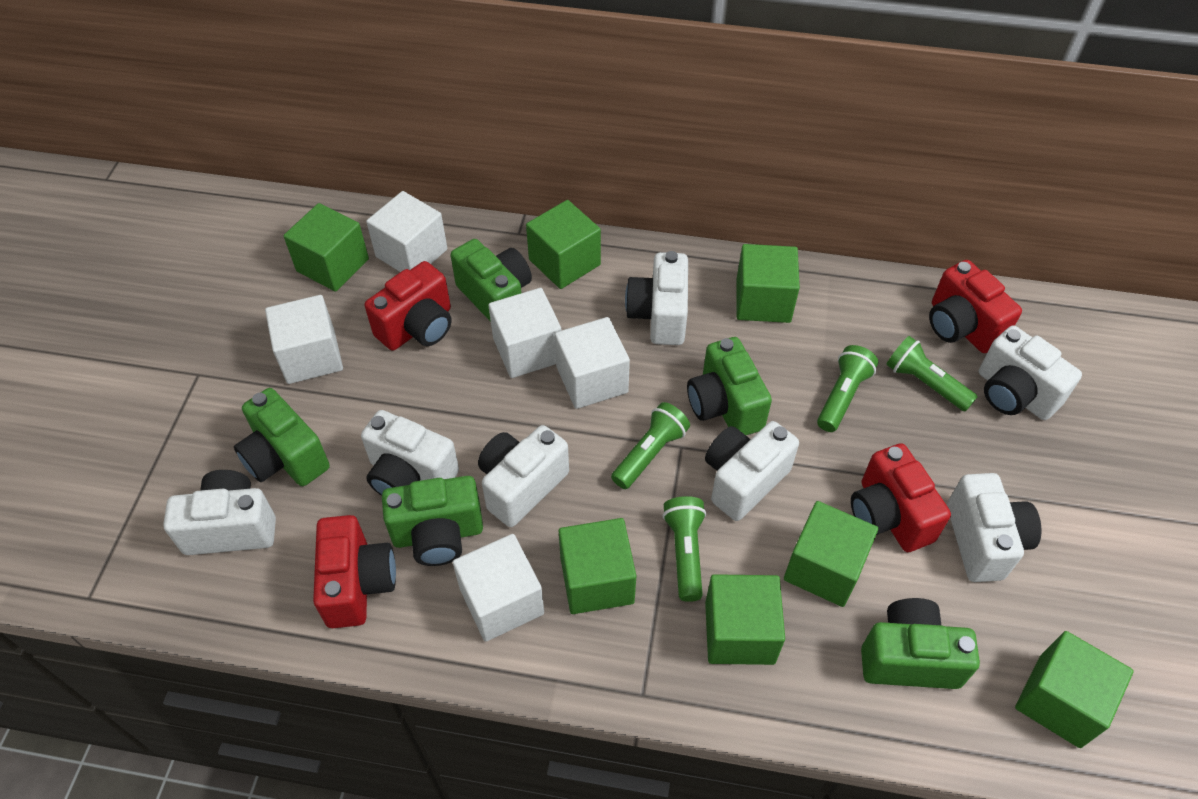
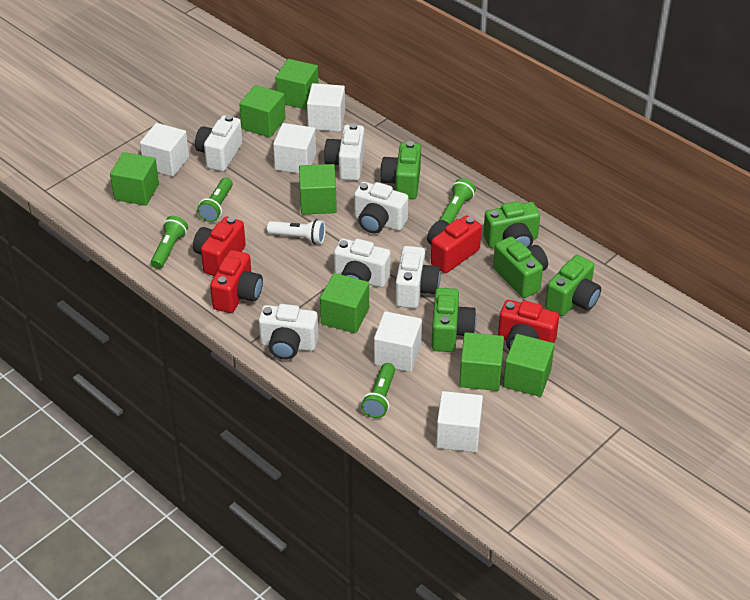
white camera: 7 -> 6
white flashlight: 0 -> 1

